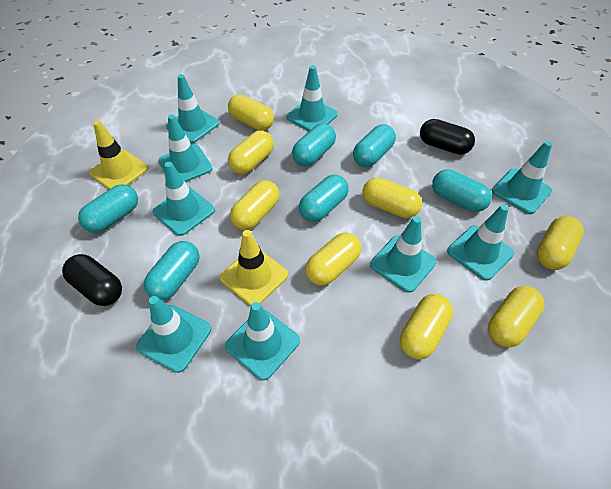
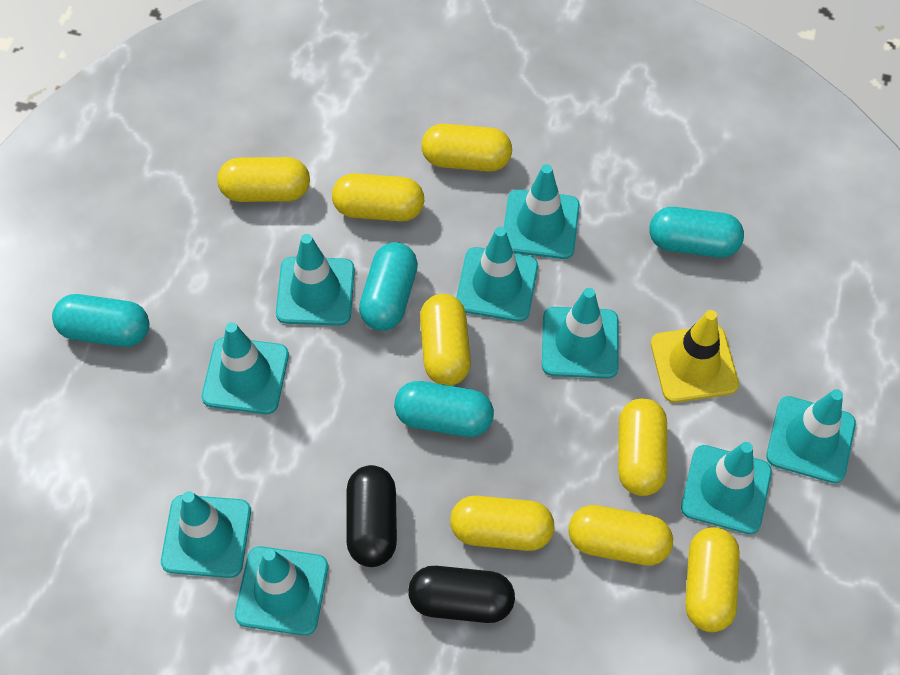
turquoise capsule: 6 -> 4
yellow traffic cone: 2 -> 1

